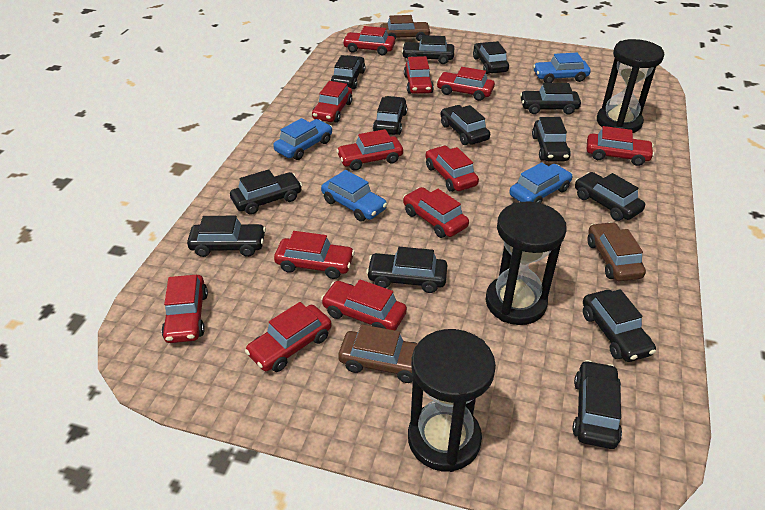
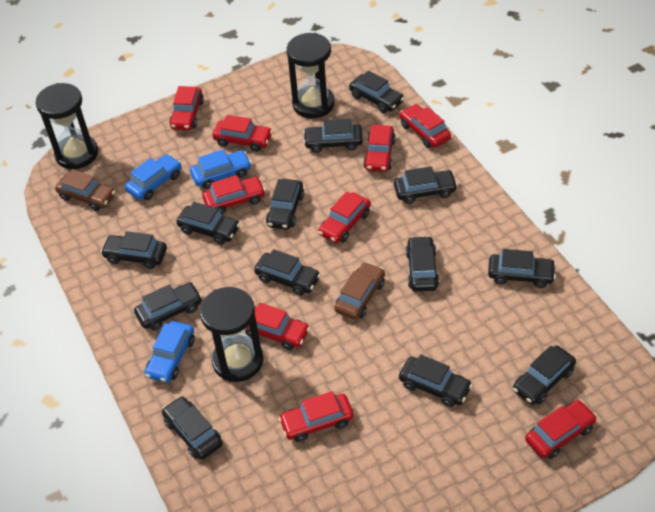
blue car: 4 -> 3
brown car: 3 -> 2
red car: 12 -> 9

